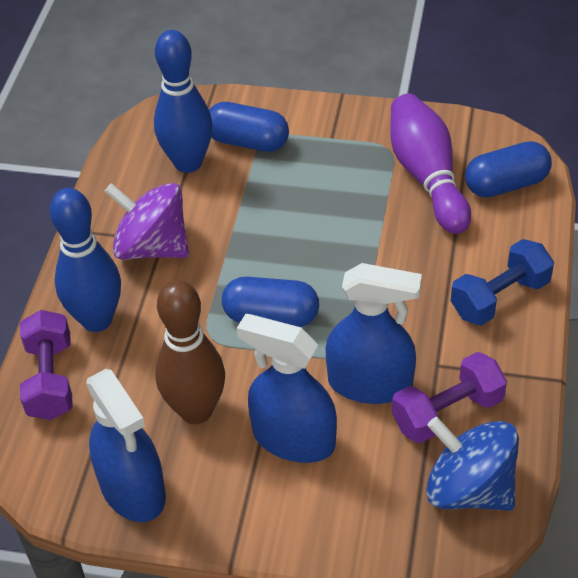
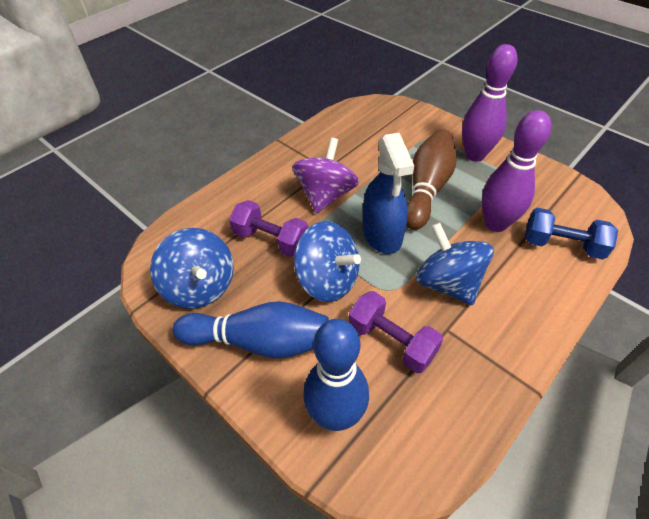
blue capsule: 3 -> 0
blue spinning top: 1 -> 3
blue spray bottle: 3 -> 1
purple bowling pin: 1 -> 2

